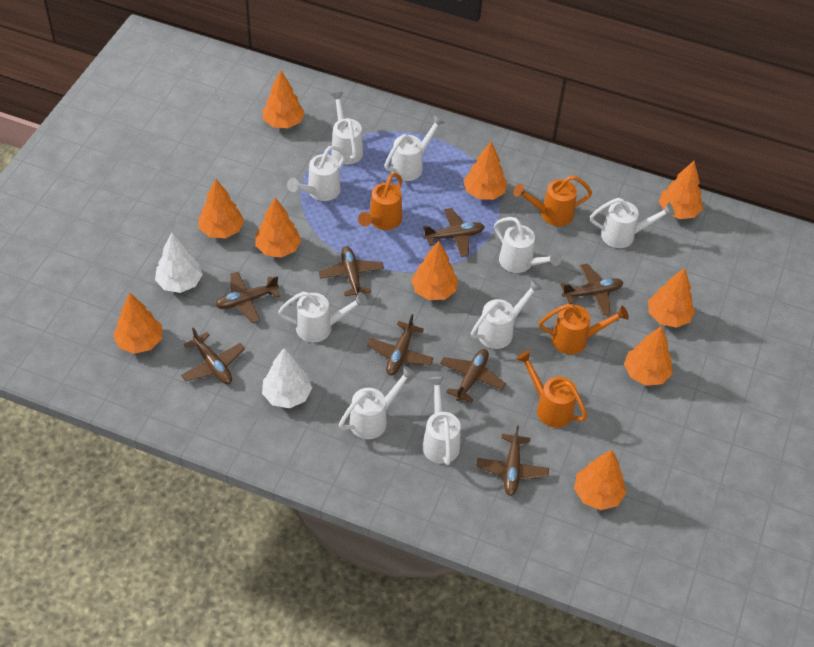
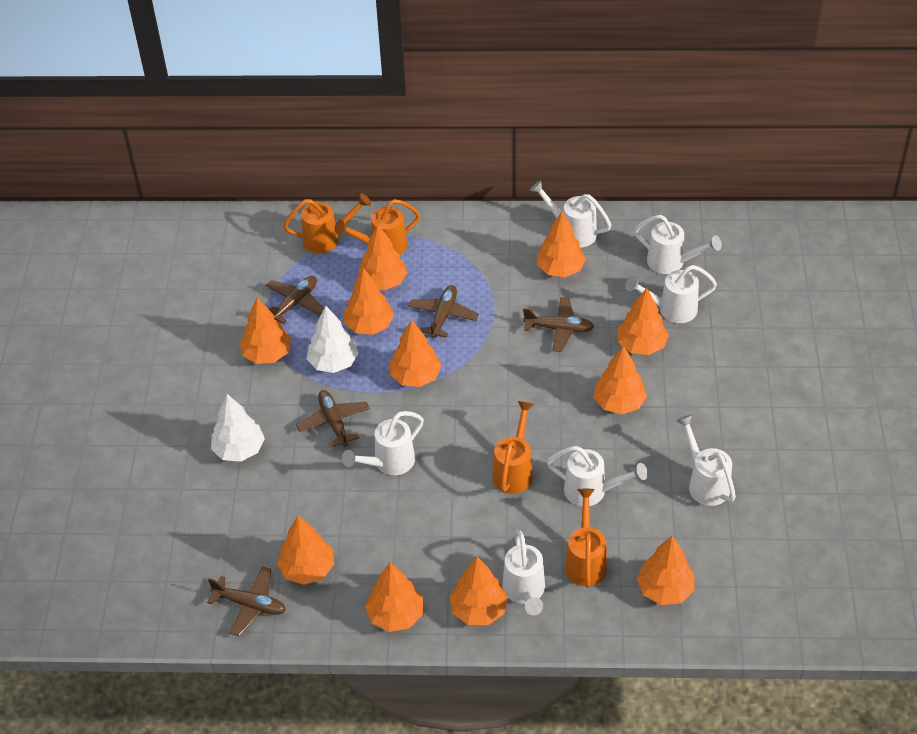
brown plane: 8 -> 5
orange tree: 10 -> 11
white watering can: 9 -> 7

